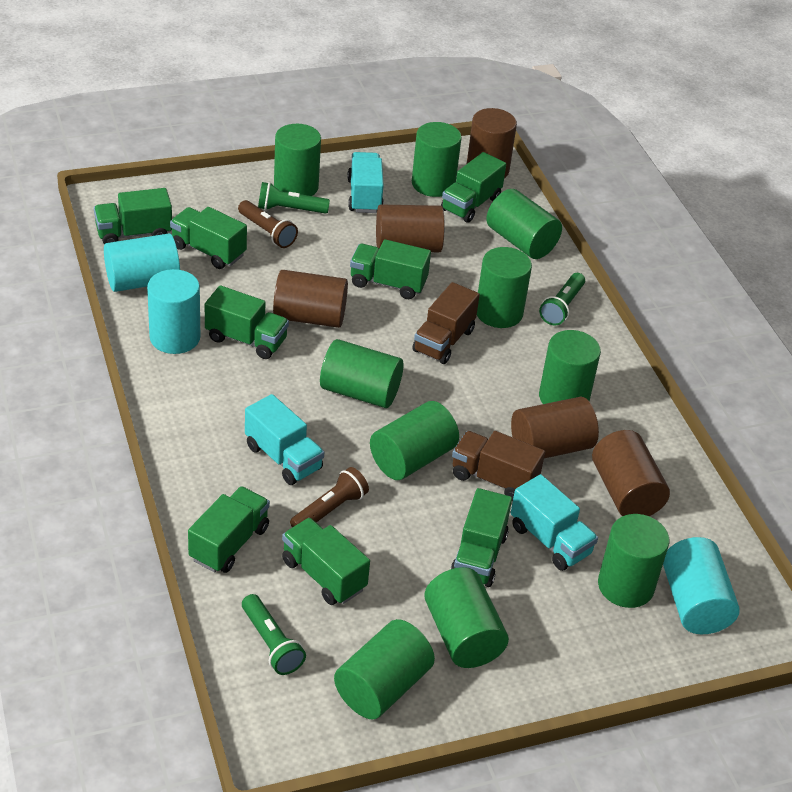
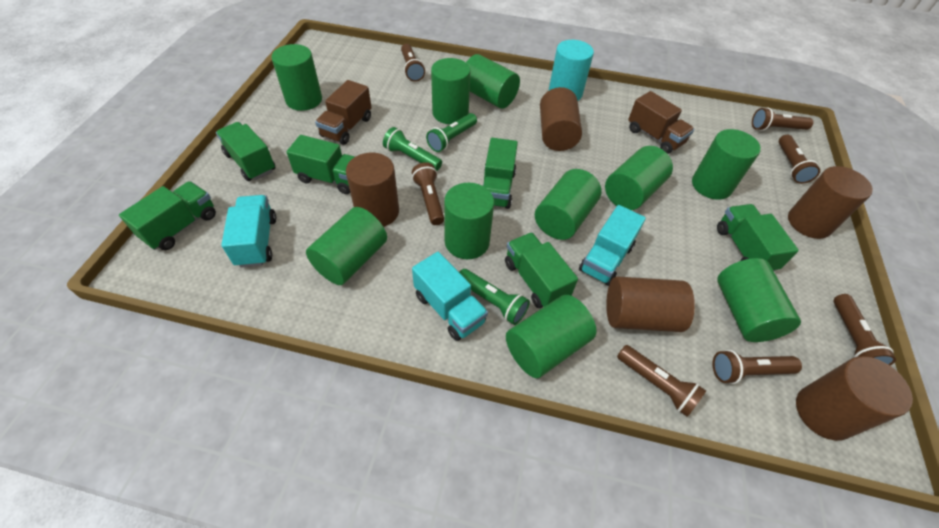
brown flashlight: 2 -> 7
green truck: 8 -> 6
turquoise cylinder: 3 -> 1

